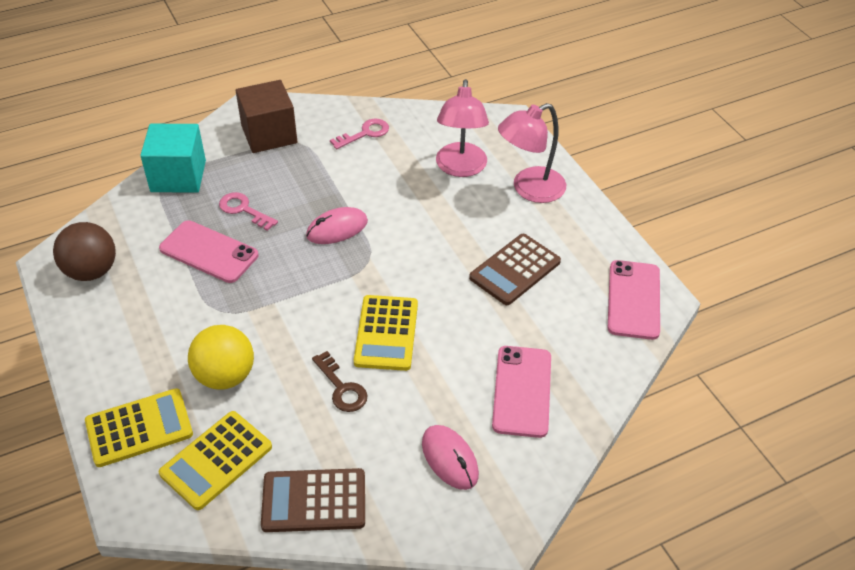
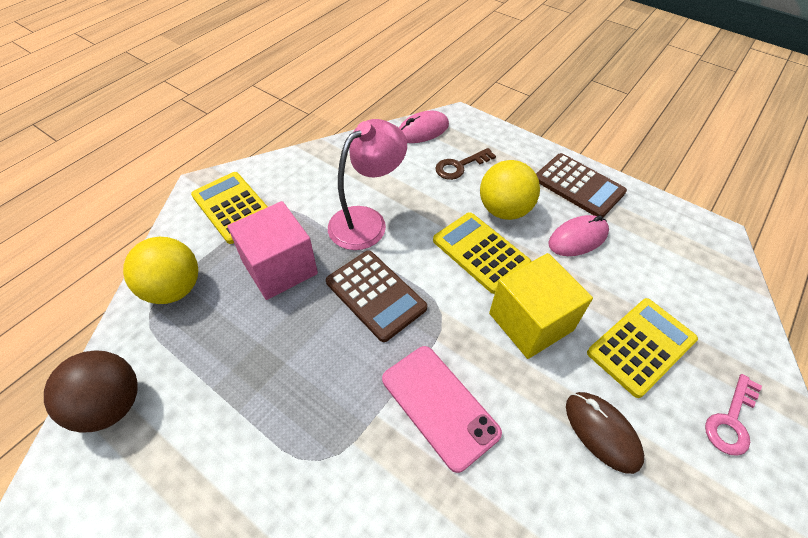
brown cube: 1 -> 0
brown mouse: 0 -> 1
pink cube: 0 -> 1
pink key: 2 -> 1
pink lamp: 2 -> 1
pink phone: 3 -> 1
turquoise cube: 1 -> 0
yellow ball: 1 -> 2
yellow cube: 0 -> 1

